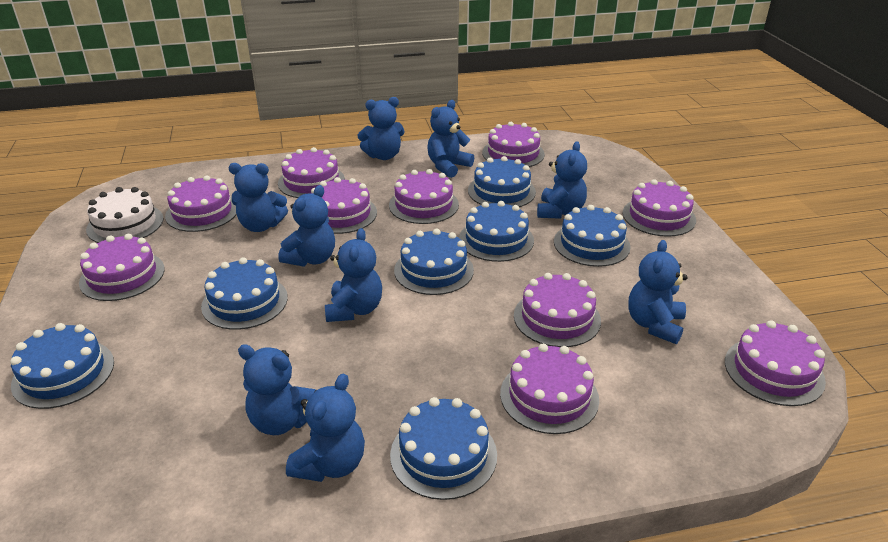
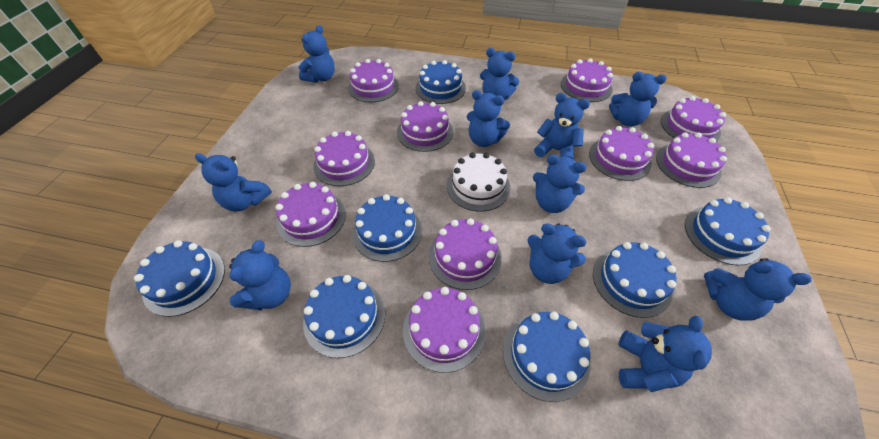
blue teddy bear: 9 -> 11

